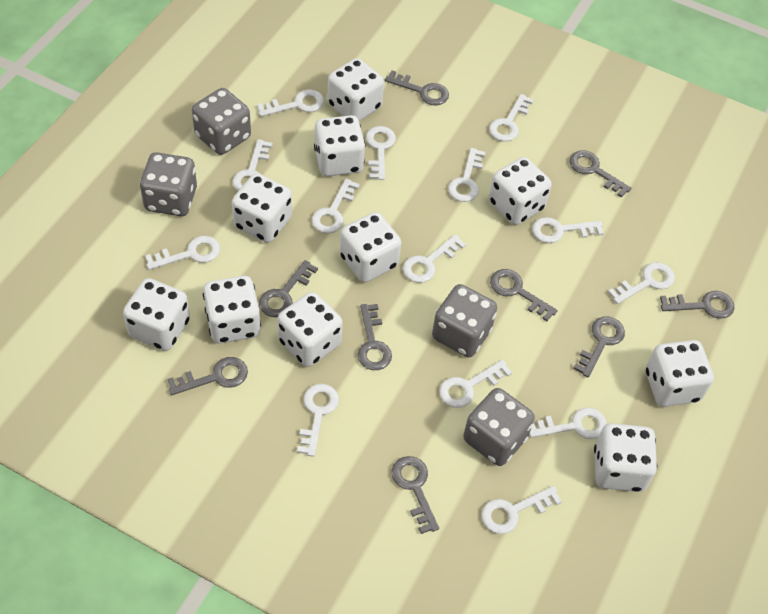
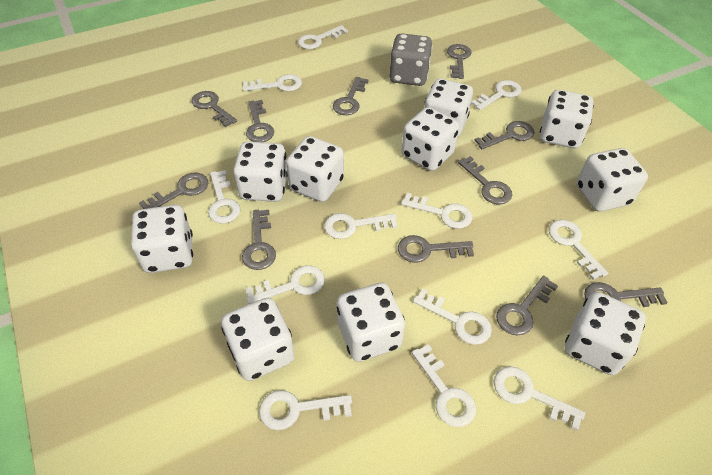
grey dice: 4 -> 1
grey key: 9 -> 11
white key: 14 -> 12

